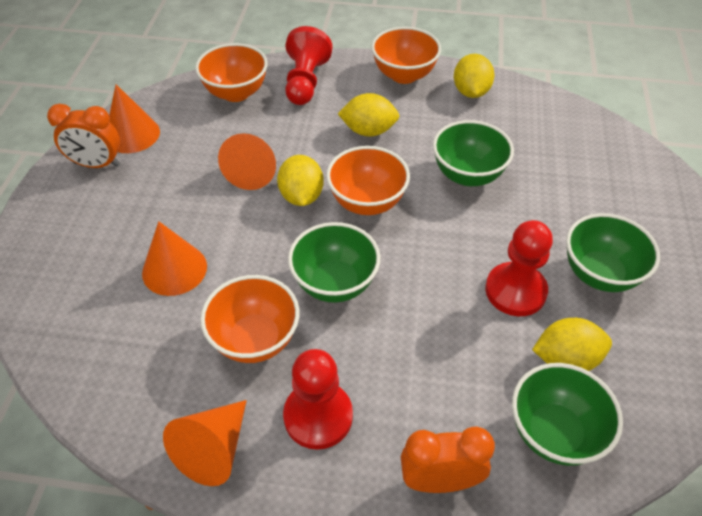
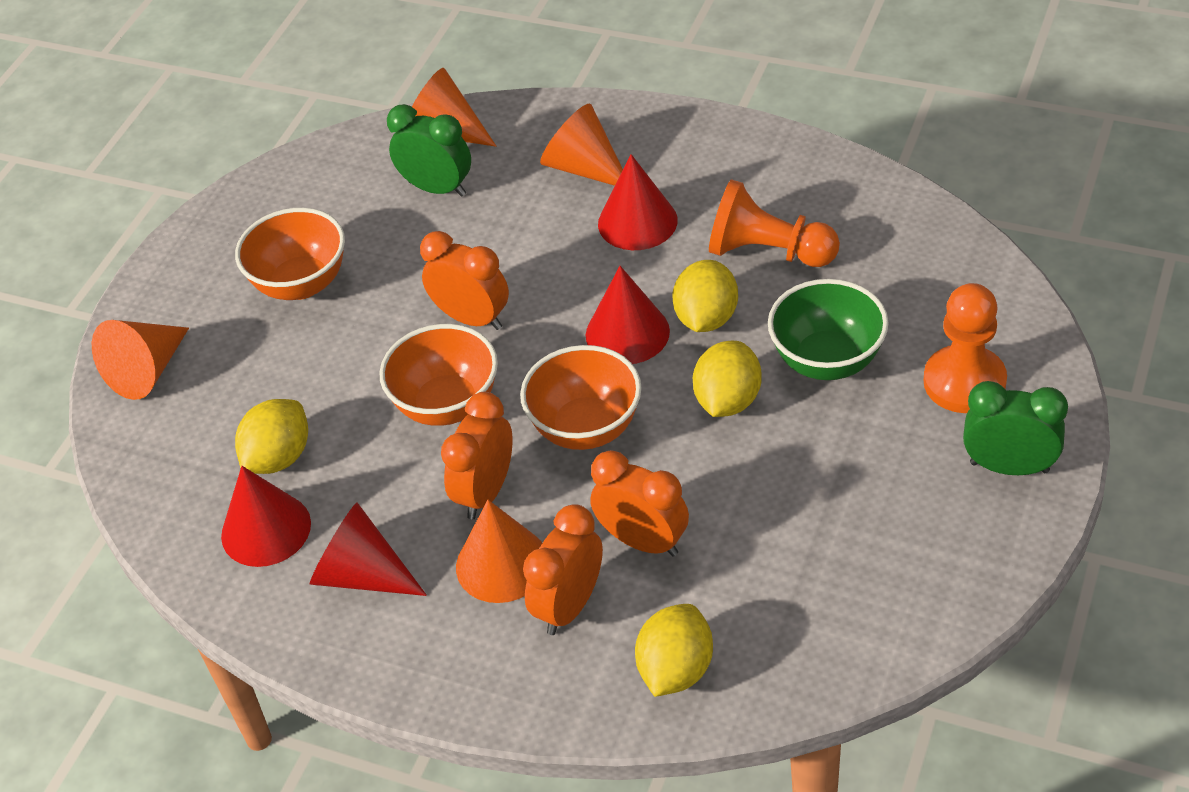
green bowl: 4 -> 1
green clock: 0 -> 2
orange bowl: 4 -> 3
orange clock: 2 -> 4
orange pawn: 0 -> 2
red cone: 0 -> 4
red pawn: 3 -> 0

